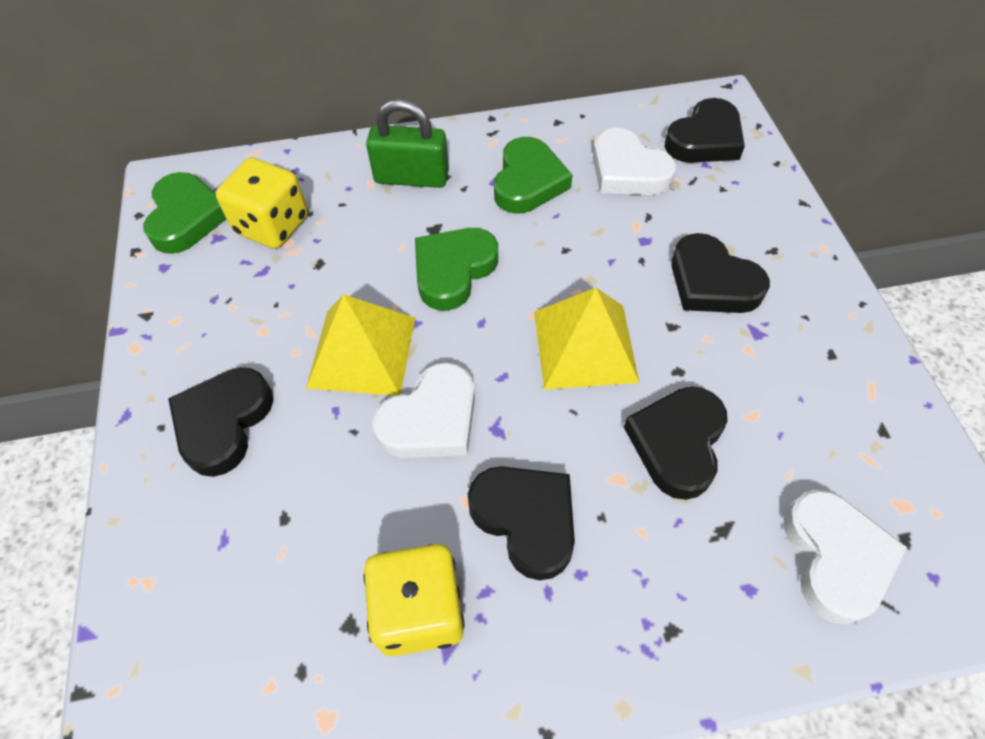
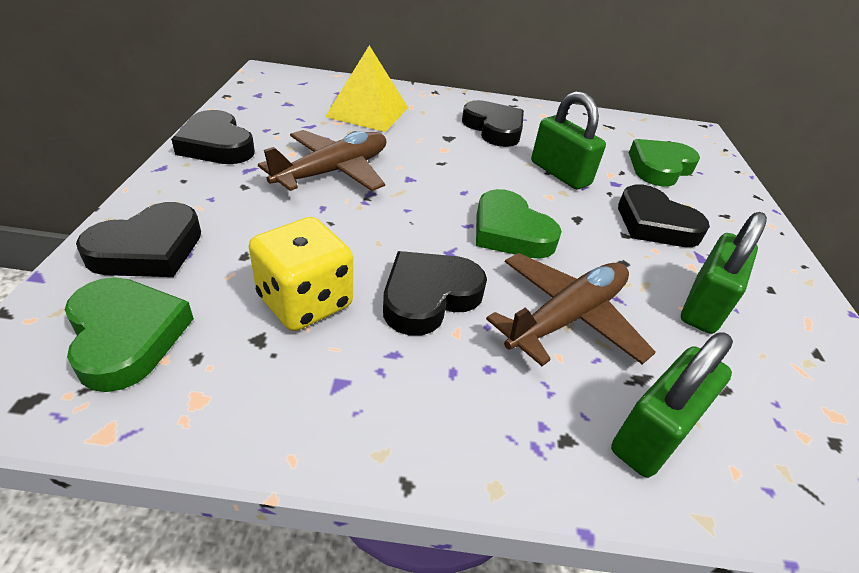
brown plane: 0 -> 2
green padlock: 1 -> 3
white heart: 3 -> 0
yellow dice: 2 -> 1
yellow pyramid: 2 -> 1

